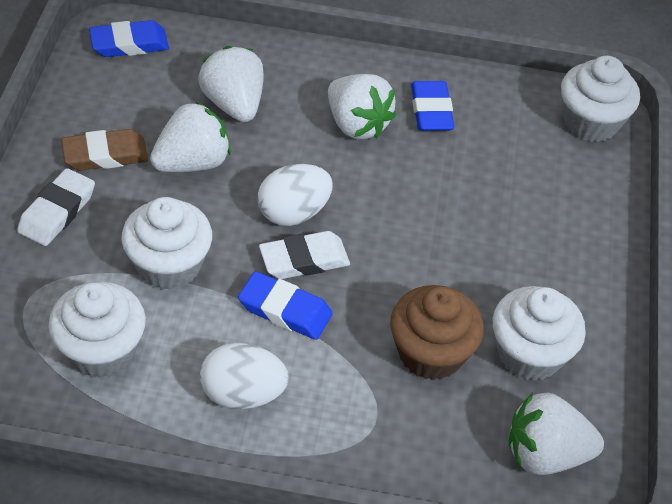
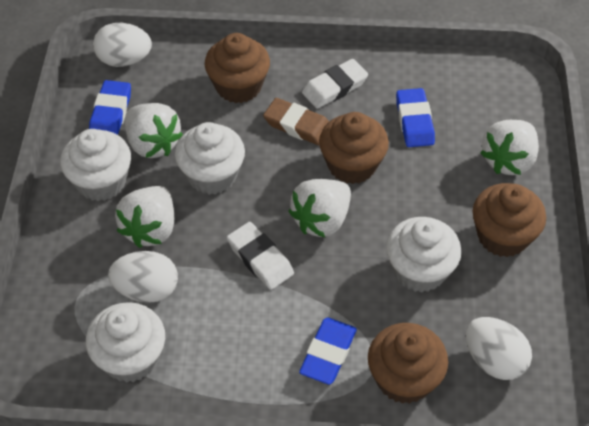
brown cupcake: 1 -> 4
white egg: 2 -> 3

